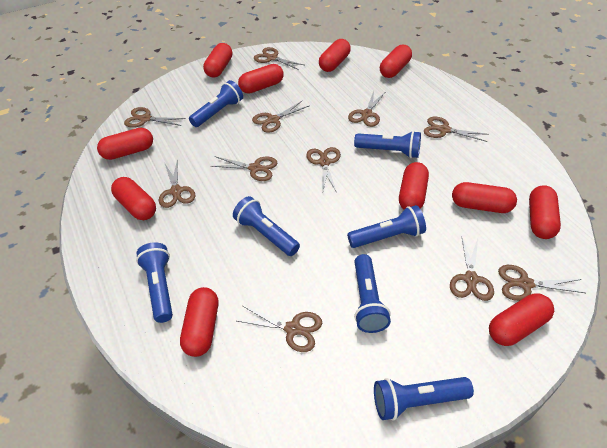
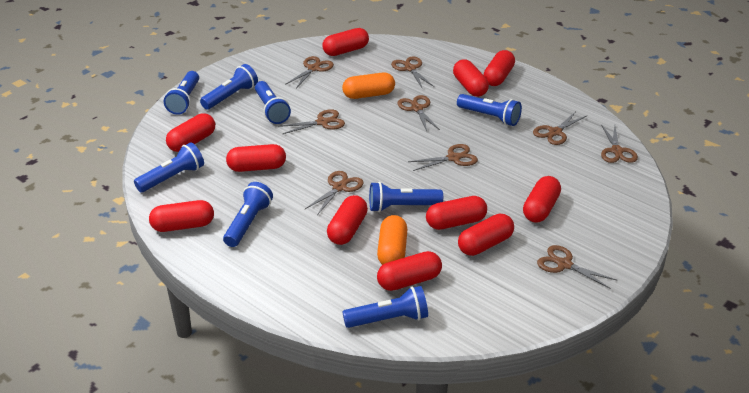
blue flashlight: 7 -> 8
brown scissors: 11 -> 9
orange capsule: 0 -> 2

